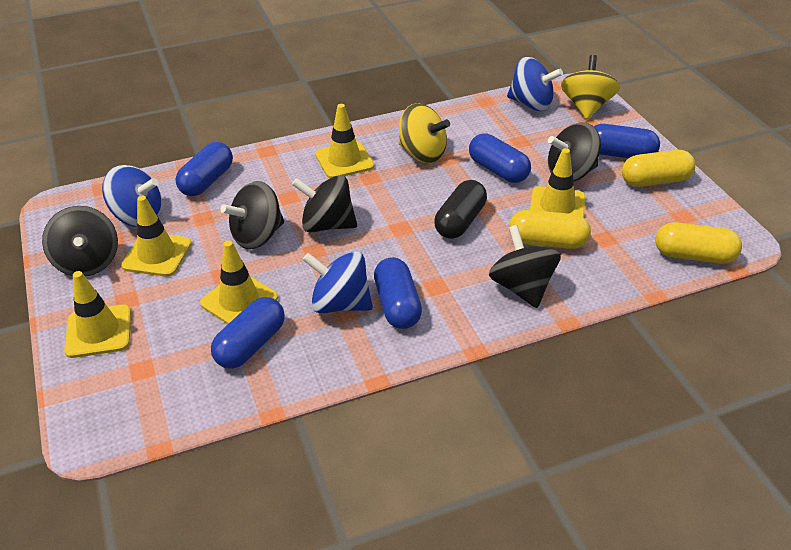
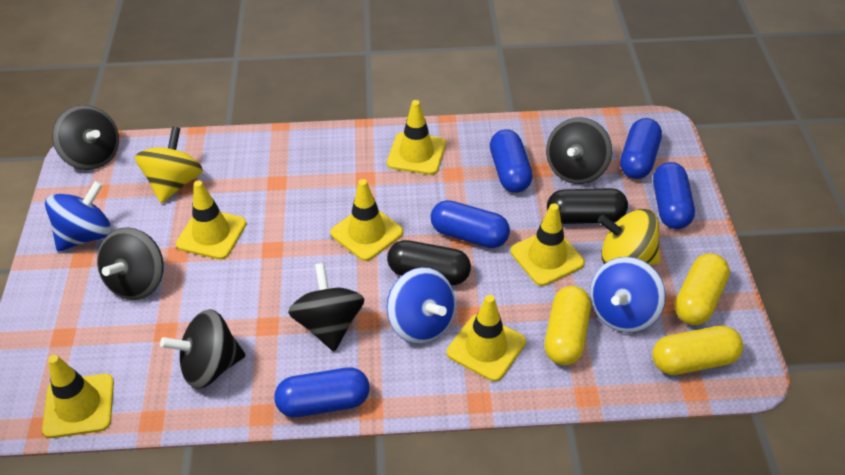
black capsule: 1 -> 2
yellow traffic cone: 5 -> 6

